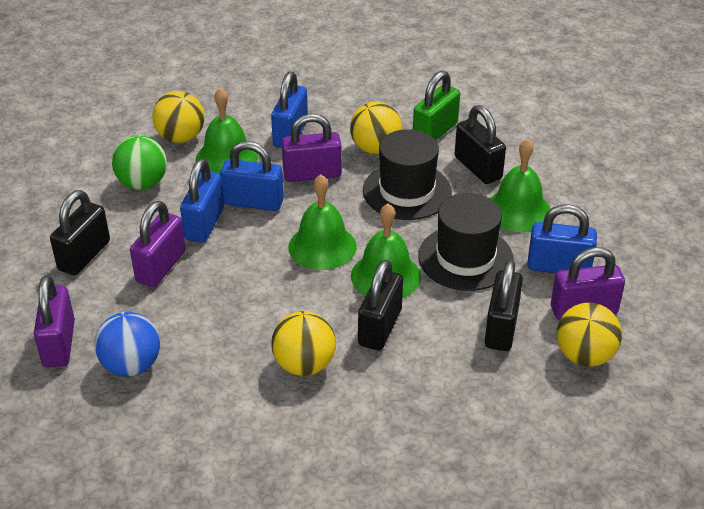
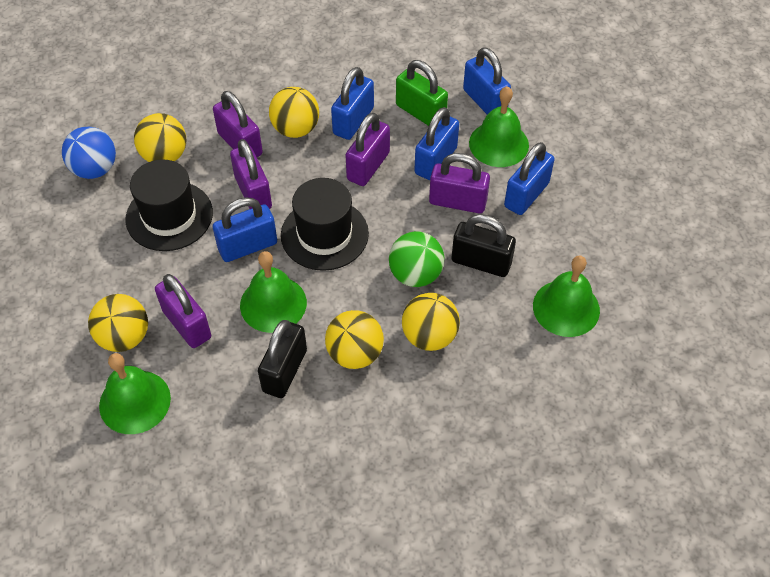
black padlock: 4 -> 2
blue padlock: 4 -> 5
purple padlock: 4 -> 5
yellow ball: 4 -> 5

